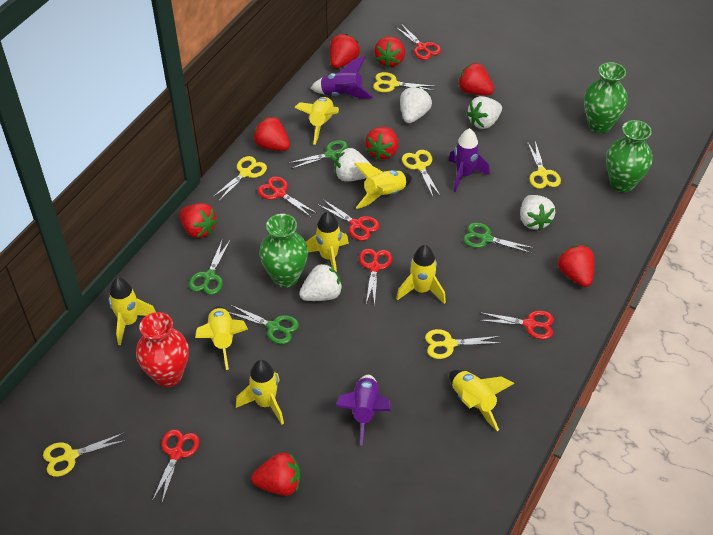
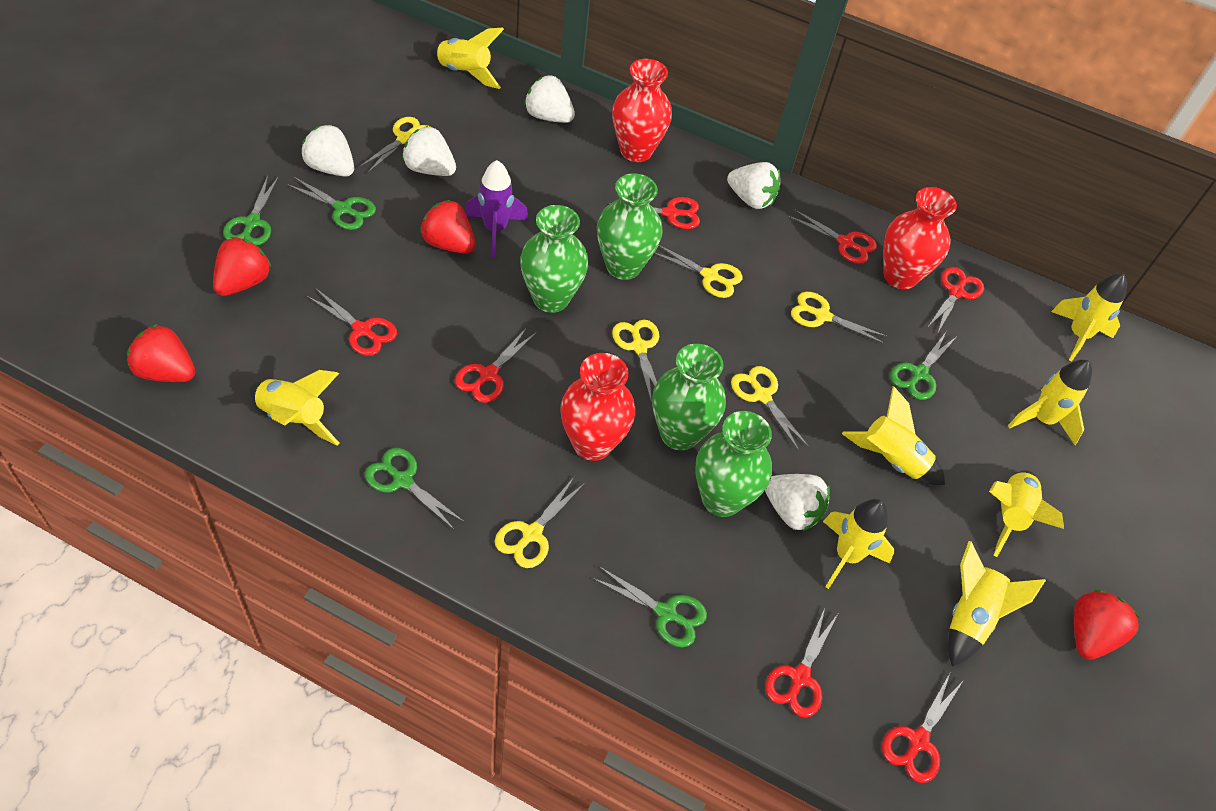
green scissors: 4 -> 5
green vase: 3 -> 4
purple rocket: 3 -> 1
red scissors: 6 -> 7
red strawberry: 8 -> 4
red vase: 1 -> 3

